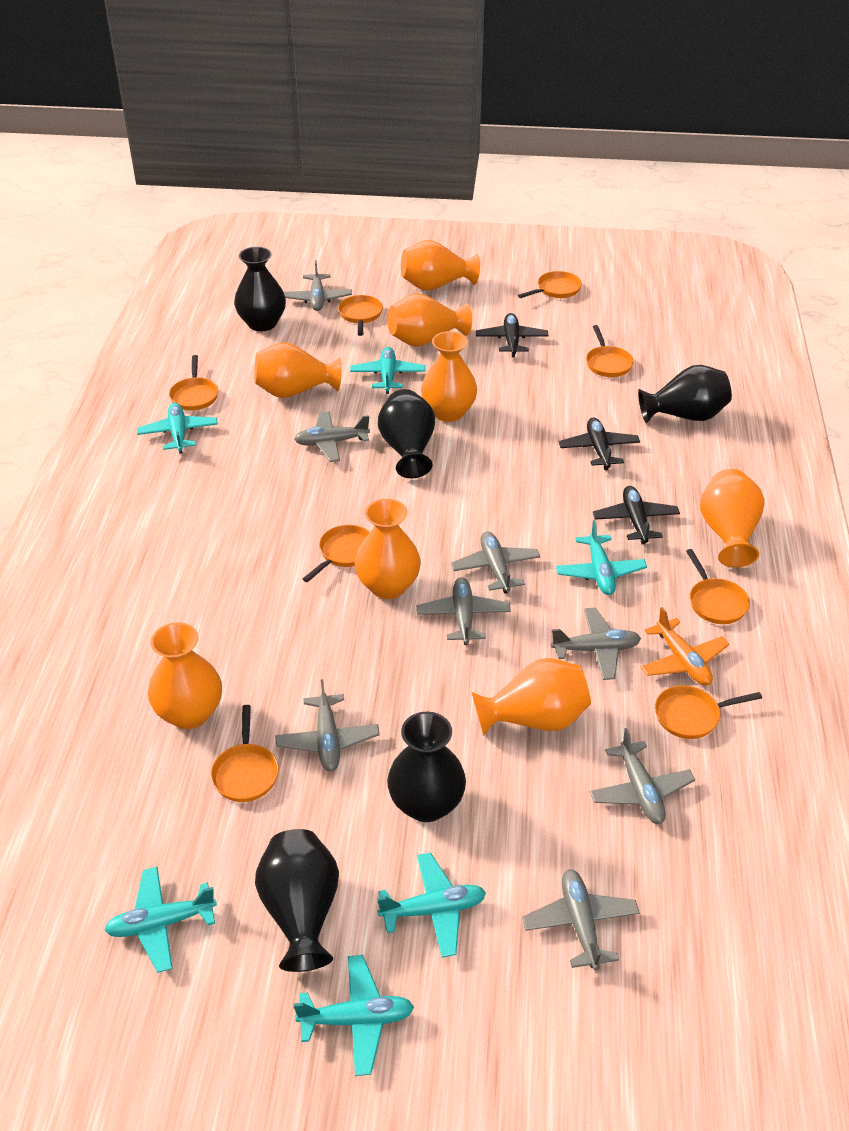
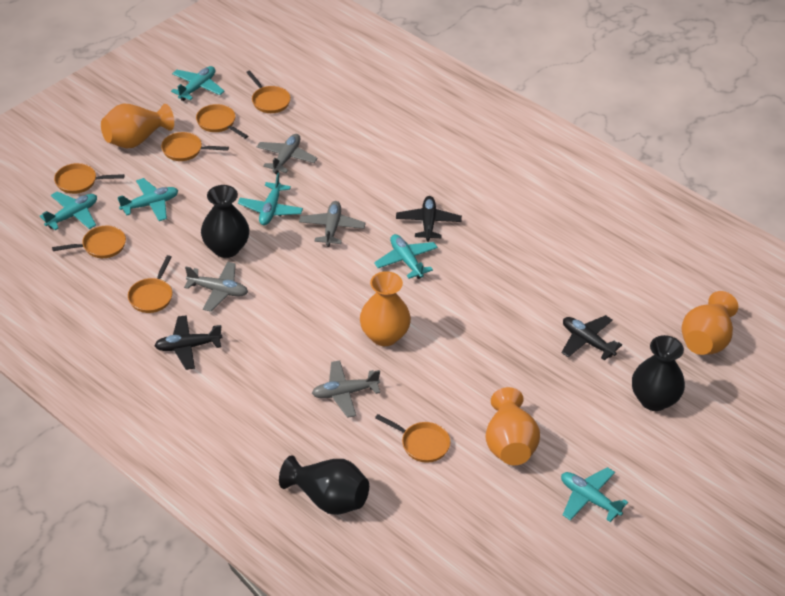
black vase: 5 -> 3
grey plane: 8 -> 4
orange pan: 8 -> 7
orange plane: 1 -> 0
orange vase: 8 -> 4

